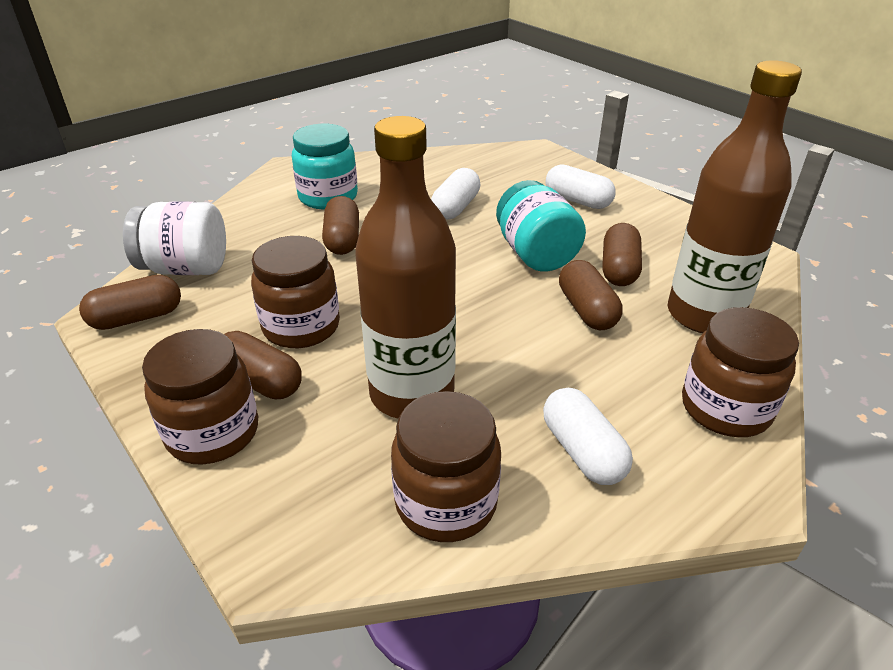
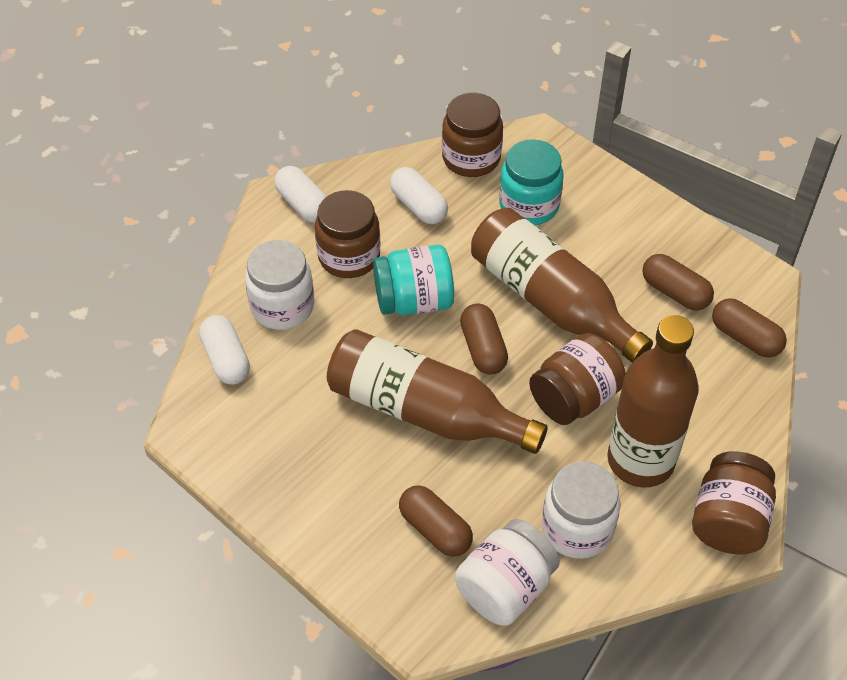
brown bottle: 2 -> 3
brown capsule: 5 -> 4
white jar: 1 -> 3

